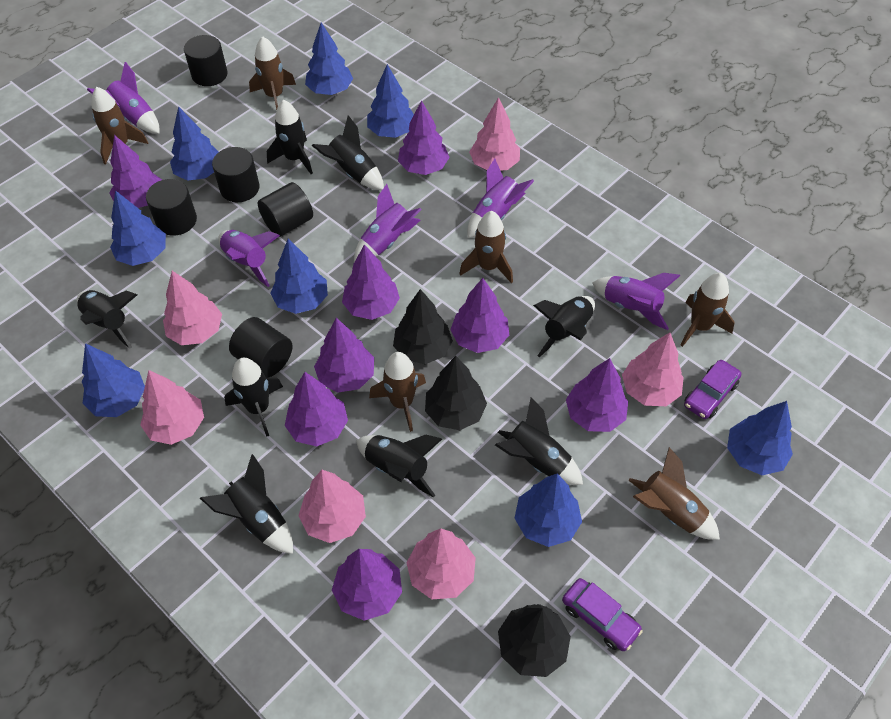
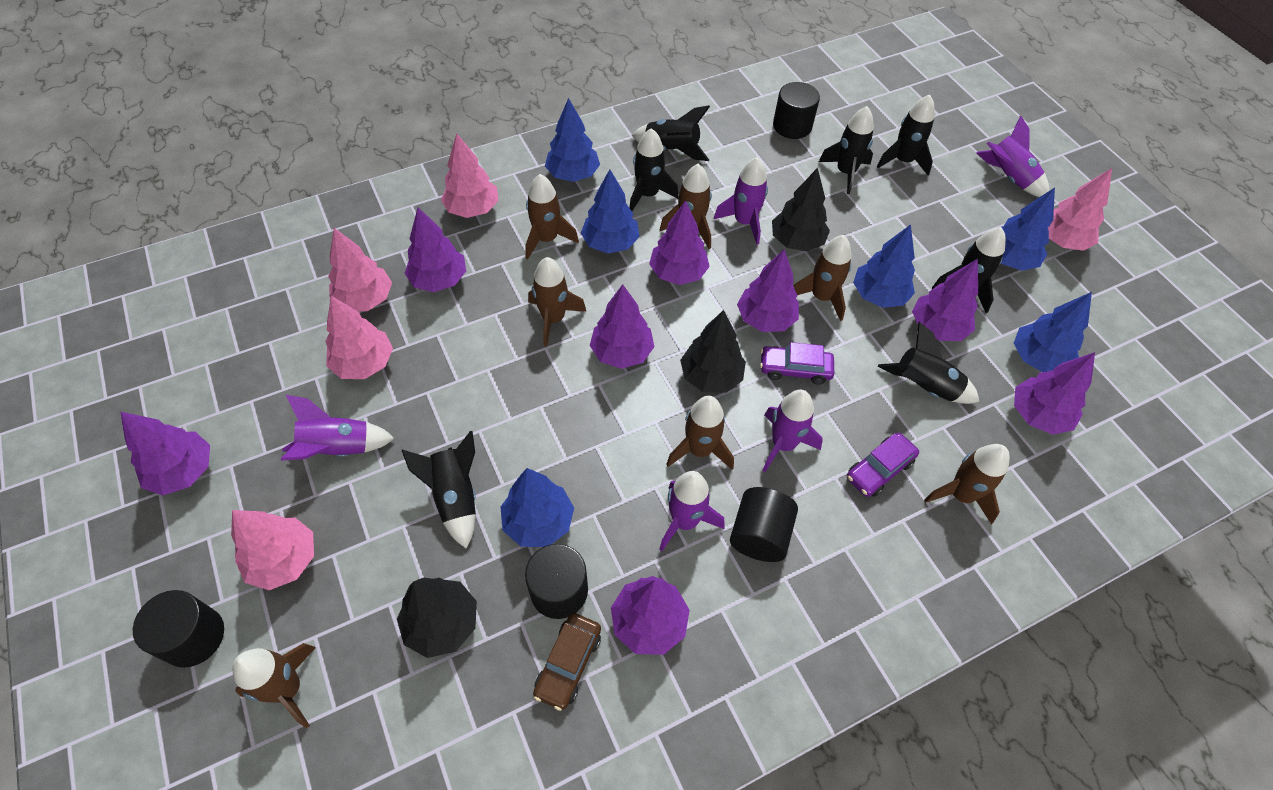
black cylinder: 5 -> 4
black rocket: 8 -> 7
blue tree: 8 -> 6
brown car: 0 -> 1
brown rocket: 6 -> 7
pink tree: 6 -> 5

